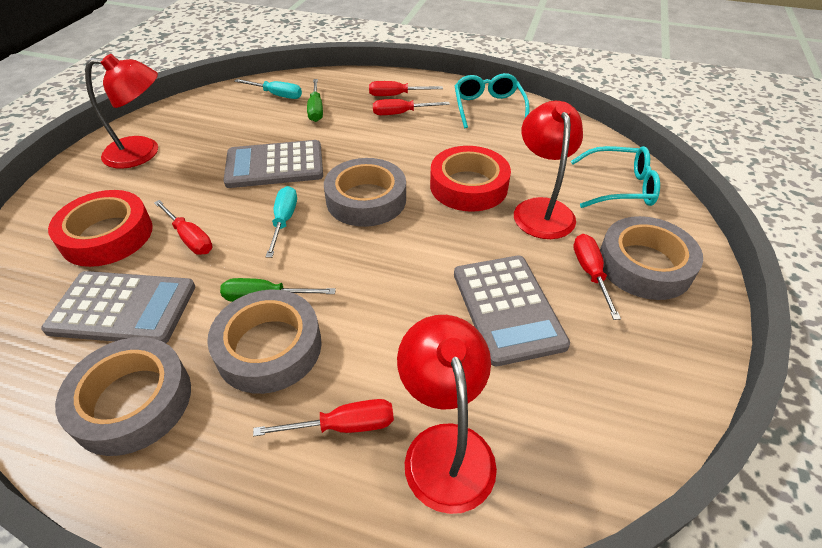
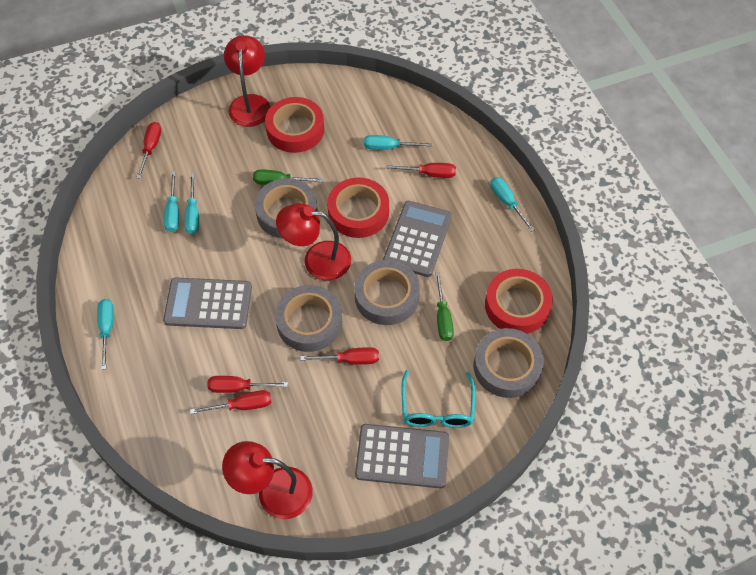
red tape: 2 -> 3
turquoise glasses: 2 -> 1
turquoise screwdriver: 2 -> 5

